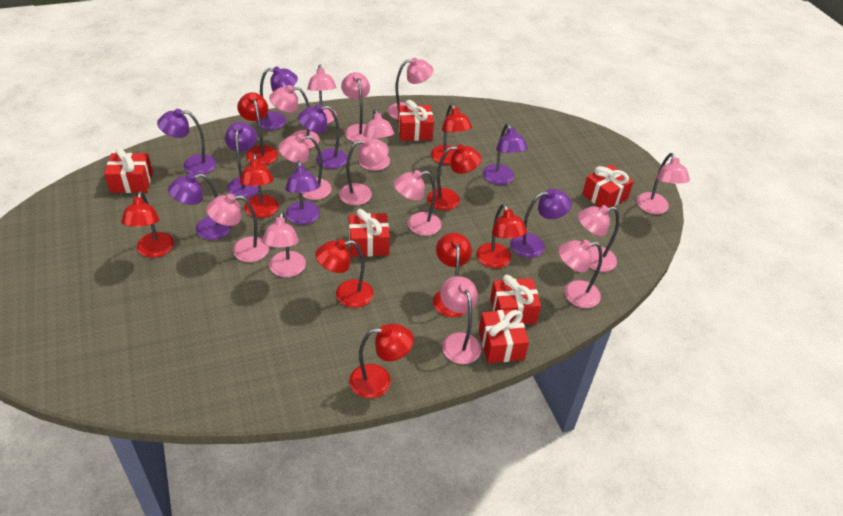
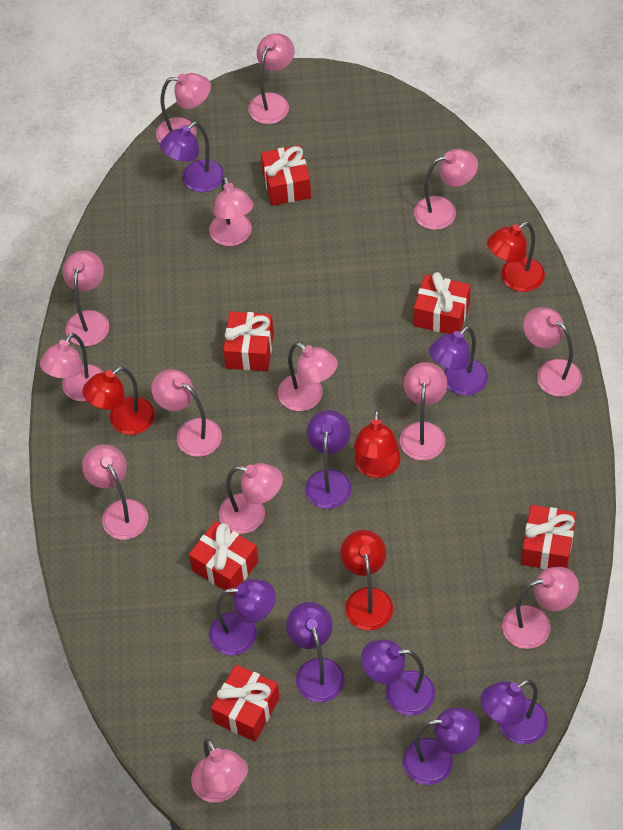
red lamp: 9 -> 4

